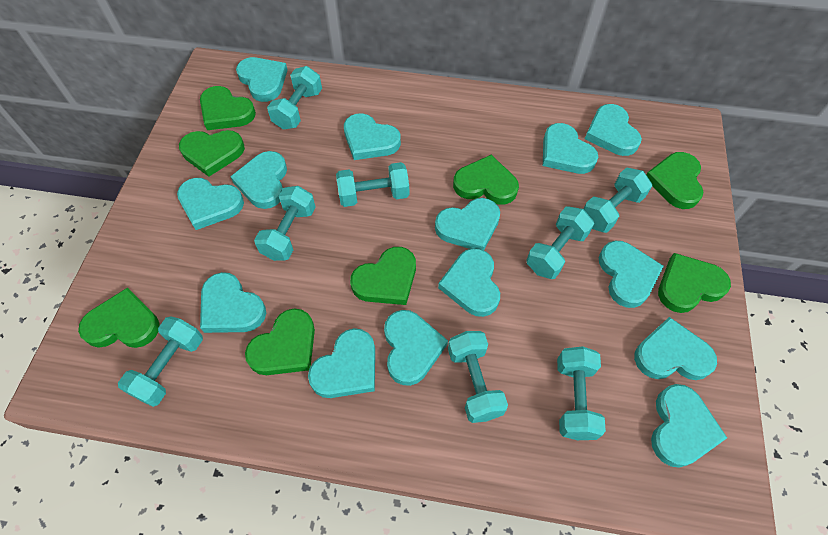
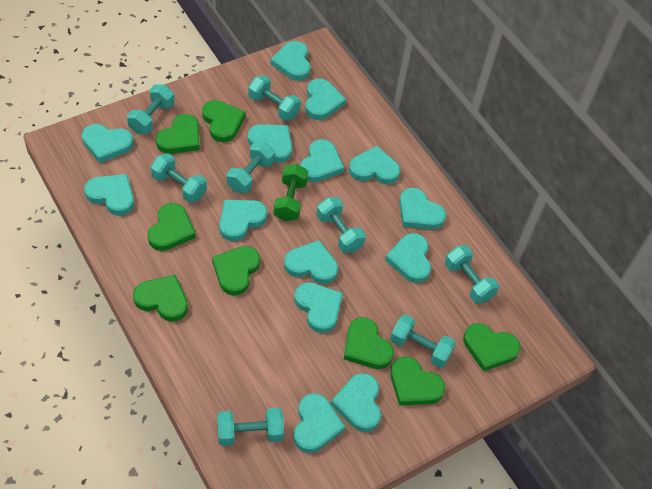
green dumbbell: 0 -> 1

